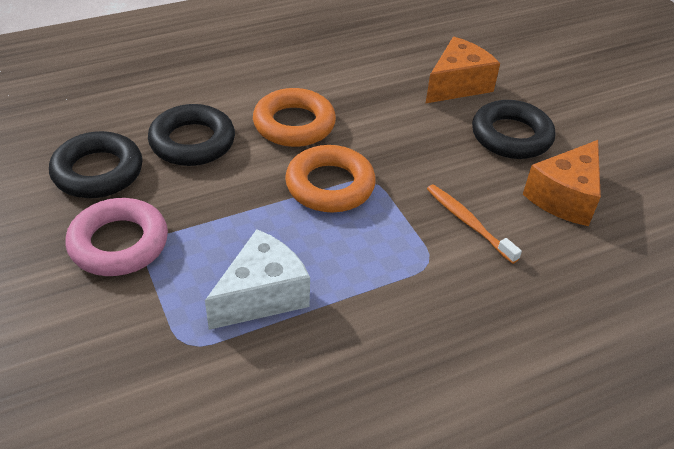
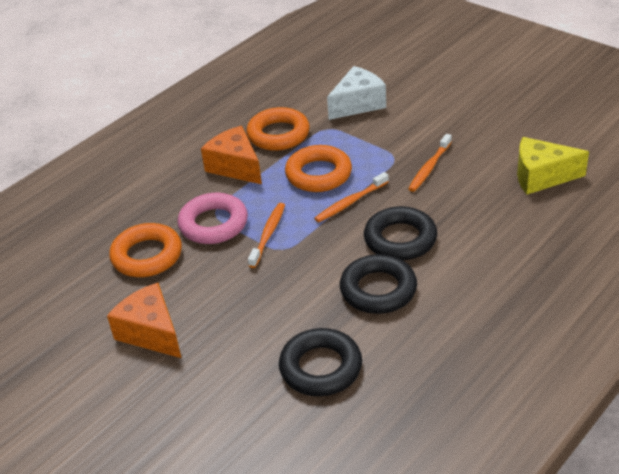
orange ring: 2 -> 3
orange toothbrush: 1 -> 3
yellow cheese: 0 -> 1

